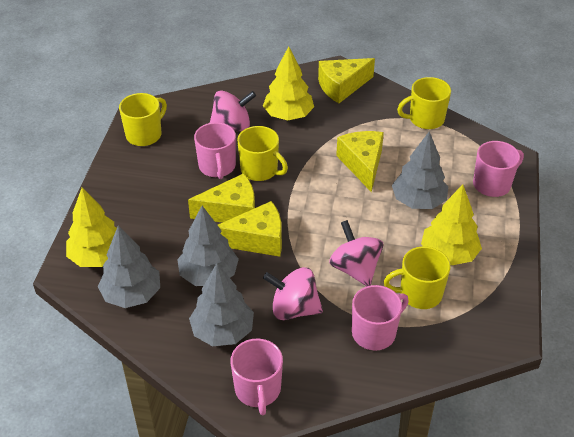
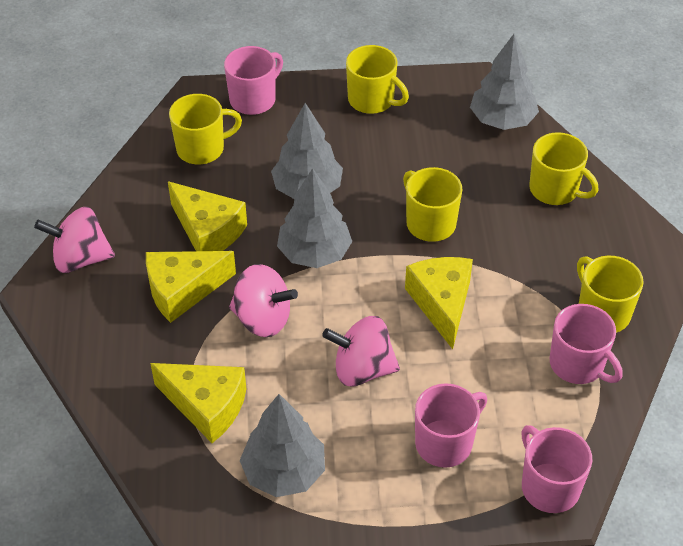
yellow mug: 4 -> 5
yellow tree: 3 -> 0

